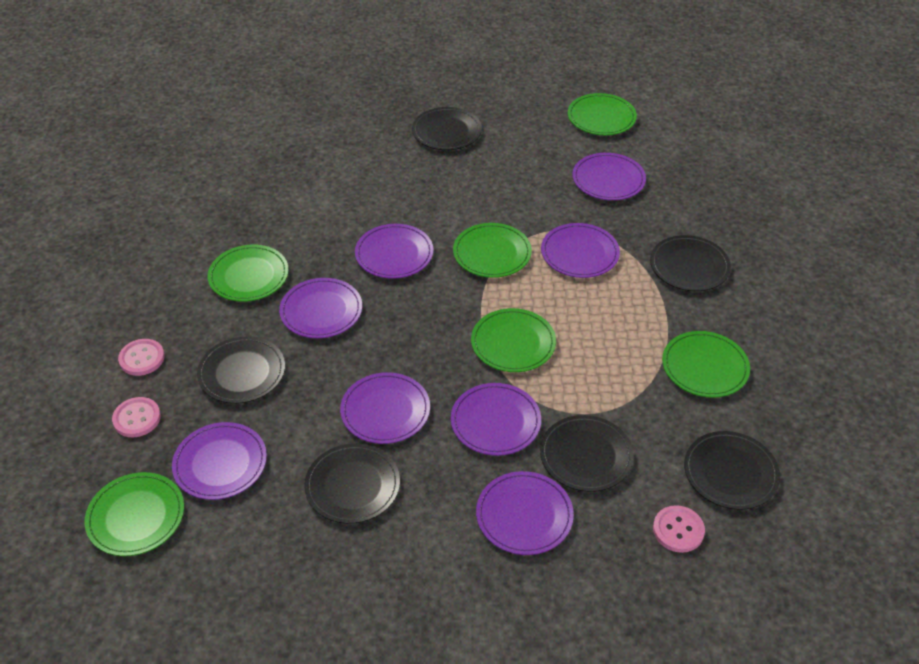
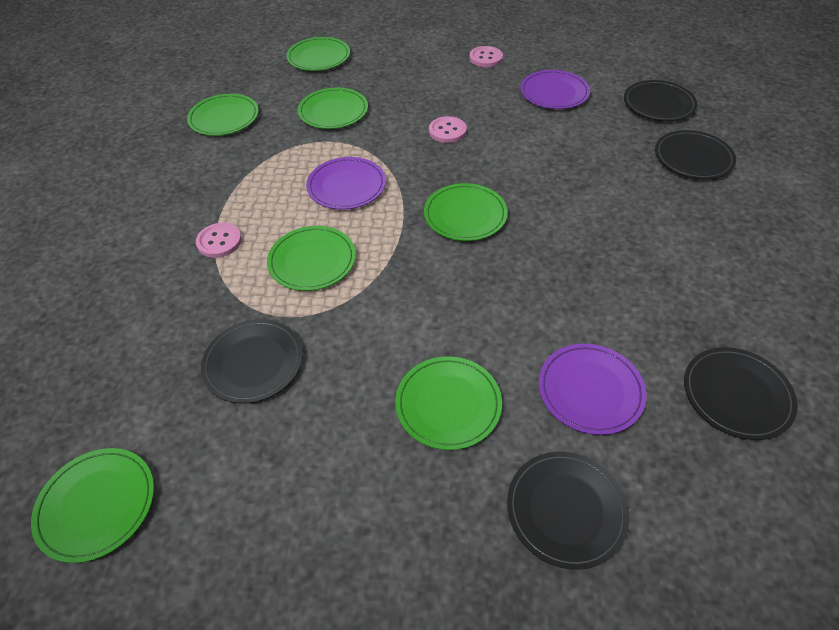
black plate: 6 -> 5
green plate: 6 -> 7
purple plate: 8 -> 3

